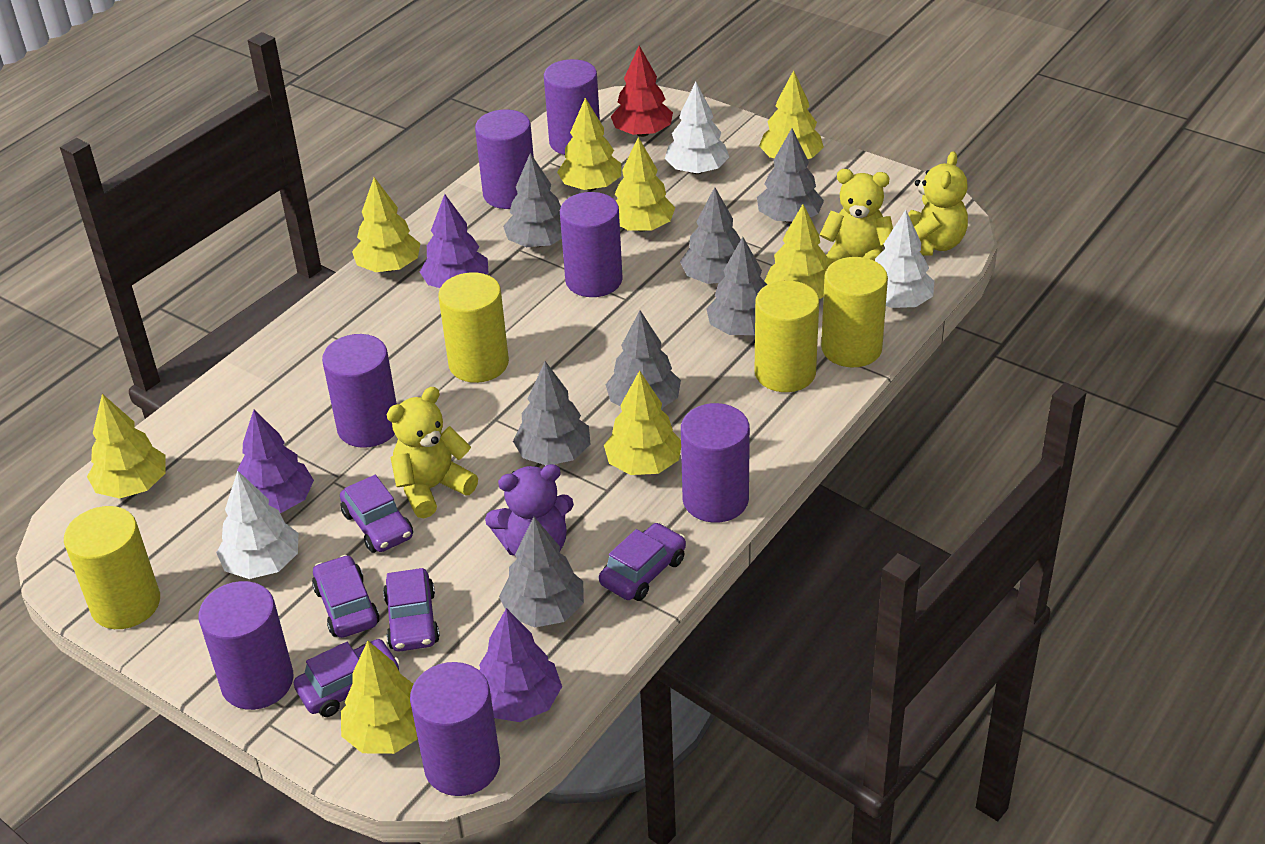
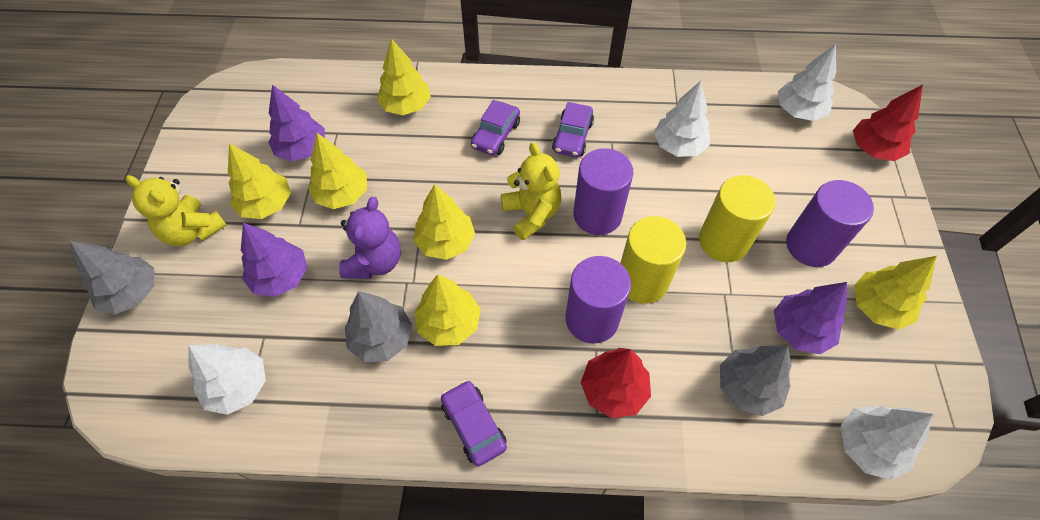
grey tree: 7 -> 3
purple car: 5 -> 3
purple cylinder: 7 -> 3
red tree: 1 -> 2
white tree: 3 -> 4
yellow cylinder: 4 -> 2
yellow teddy bear: 3 -> 2
yellow tree: 8 -> 6

